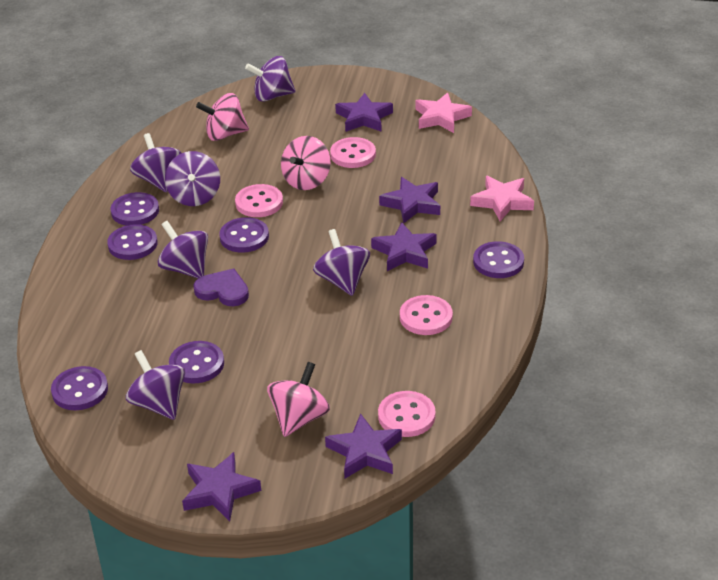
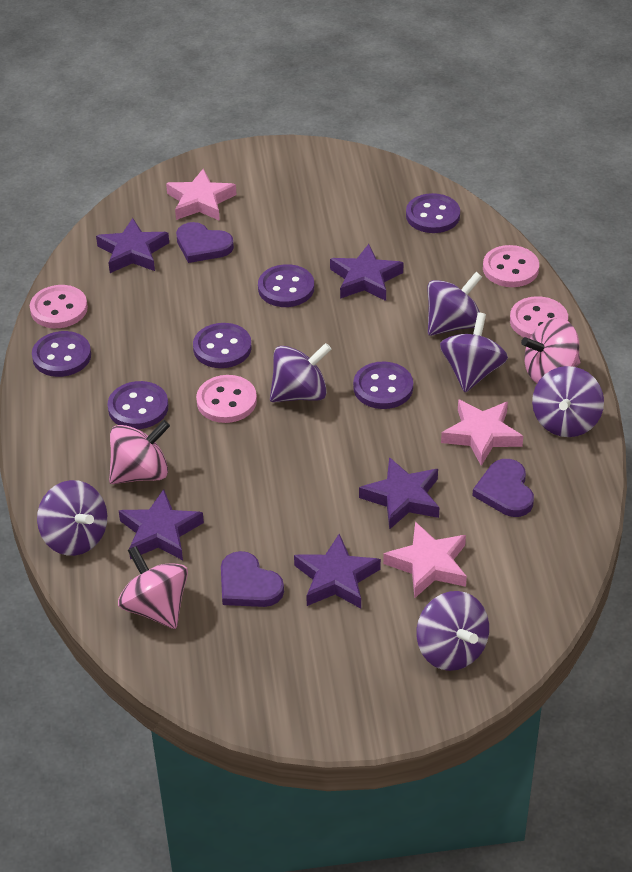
pink star: 2 -> 3
purple heart: 1 -> 3

